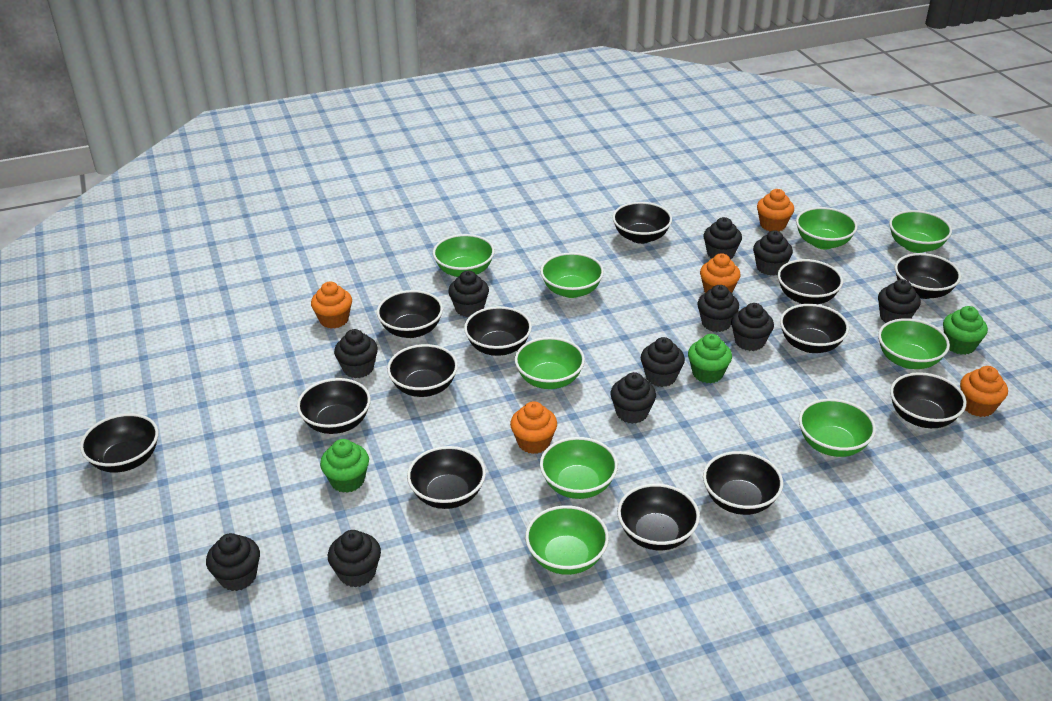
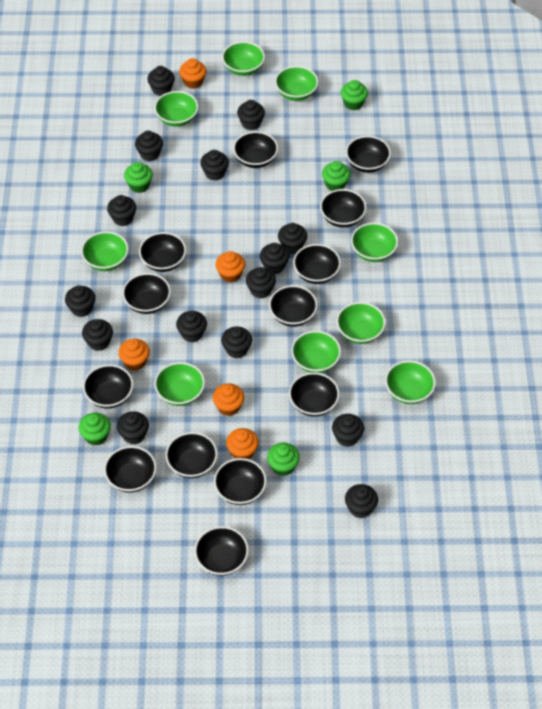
black cupcake: 11 -> 15
green cupcake: 3 -> 5

